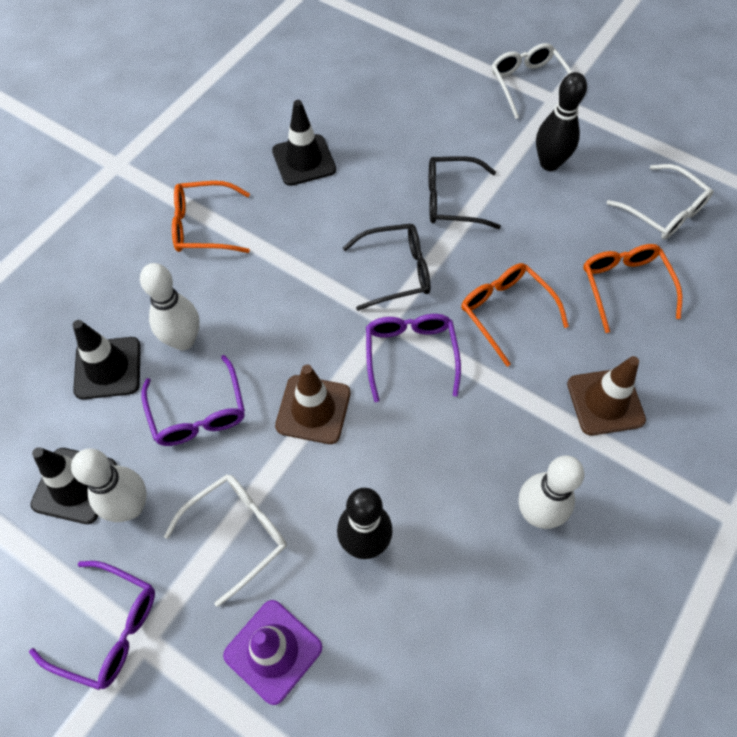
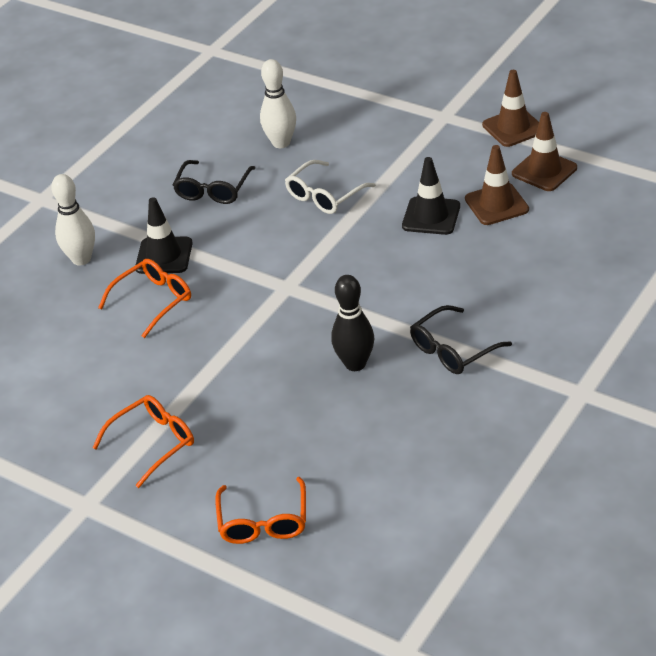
black bowling pin: 2 -> 1
black traffic cone: 3 -> 2
brown traffic cone: 2 -> 3
purple glasses: 3 -> 0
purple traffic cone: 1 -> 0
white bowling pin: 3 -> 2
white glasses: 3 -> 1

